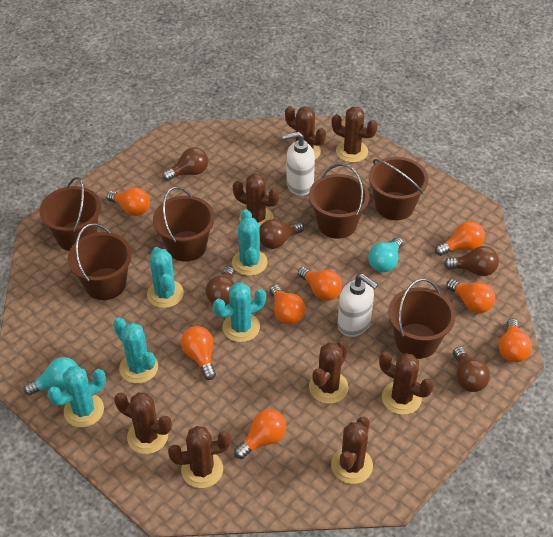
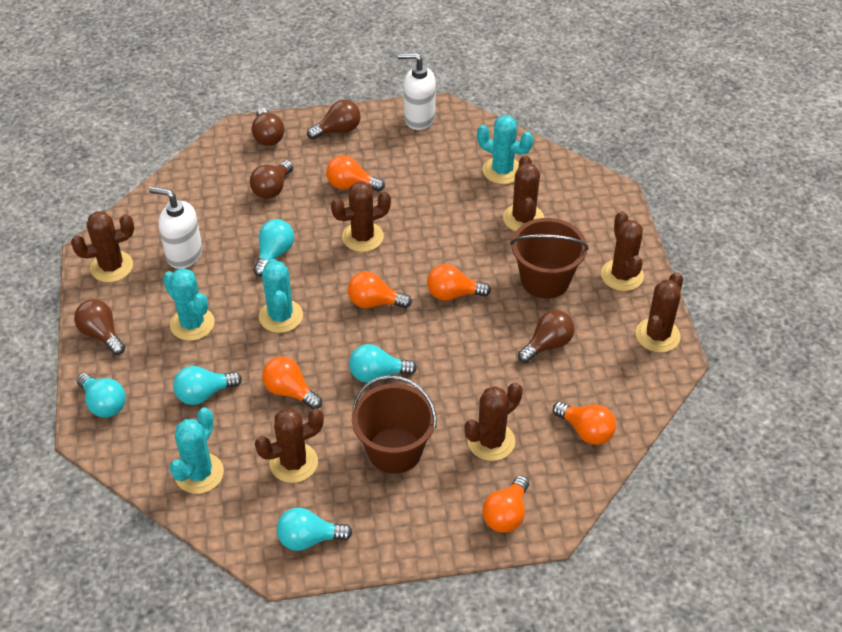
brown bucket: 6 -> 2
brown cactus: 8 -> 7
orange light bulb: 8 -> 6
turquoise cactus: 5 -> 4
turquoise light bulb: 2 -> 5

